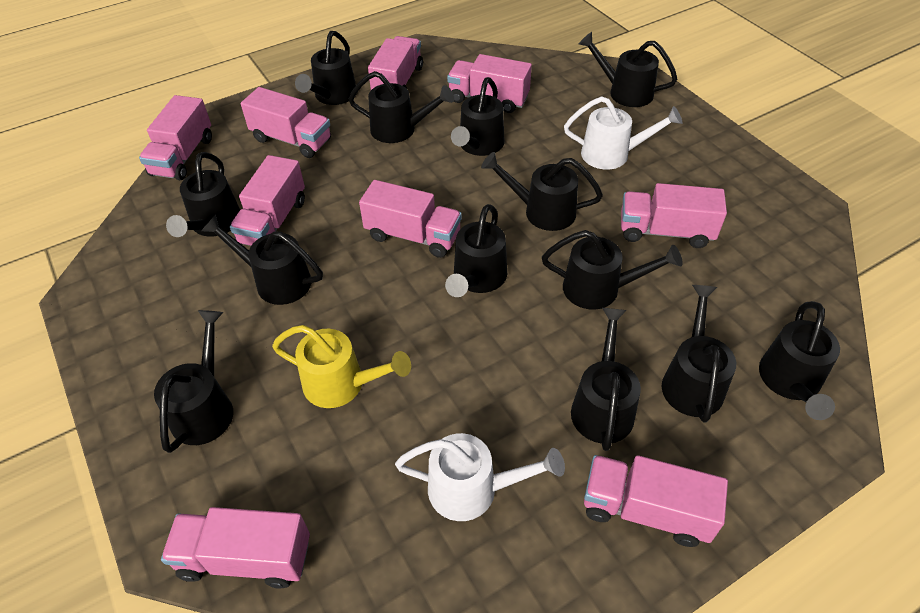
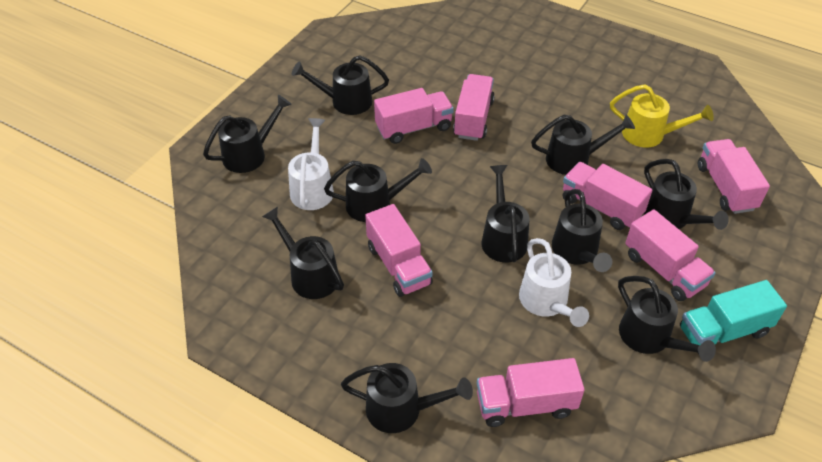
black watering can: 13 -> 10
pink truck: 9 -> 7
turquoise truck: 0 -> 1

